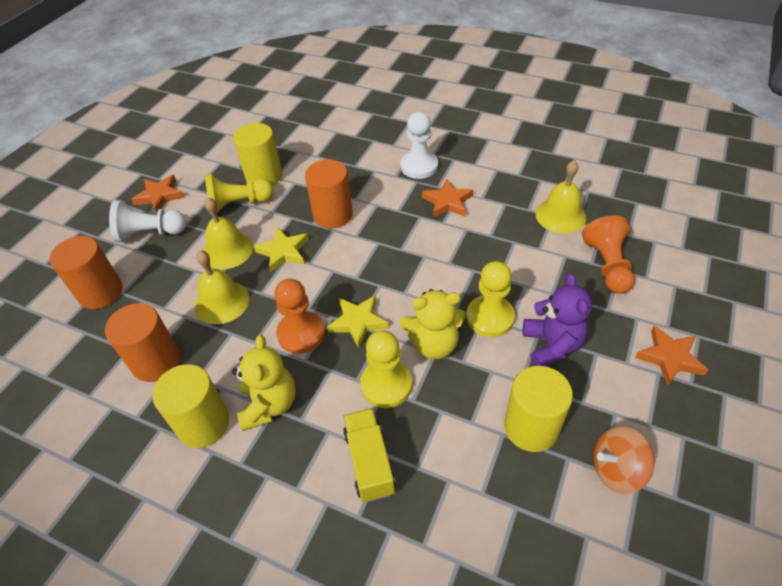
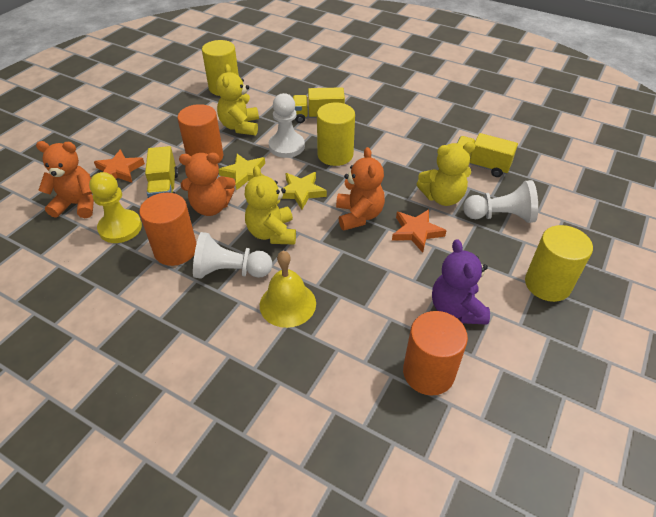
orange pawn: 2 -> 0
orange spinning top: 1 -> 0
orange star: 3 -> 2
orange teddy bear: 0 -> 3
white pawn: 2 -> 3
yellow bell: 3 -> 1
yellow pawn: 3 -> 1
yellow teddy bear: 2 -> 3
yellow truck: 1 -> 3

